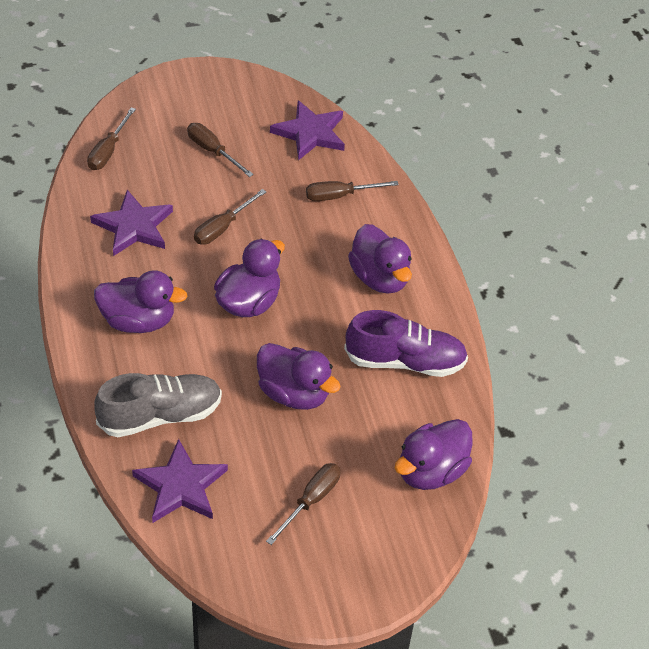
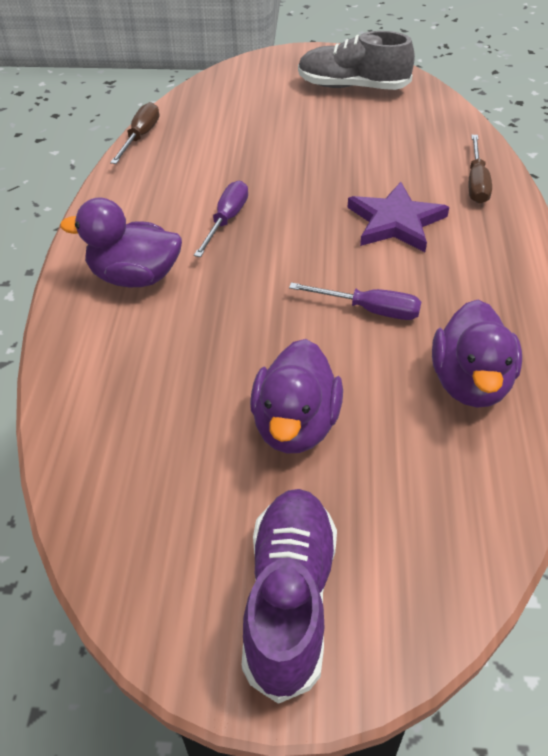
brown screwdriver: 5 -> 2
purple duck: 5 -> 3
purple screwdriver: 0 -> 2
purple star: 3 -> 1

